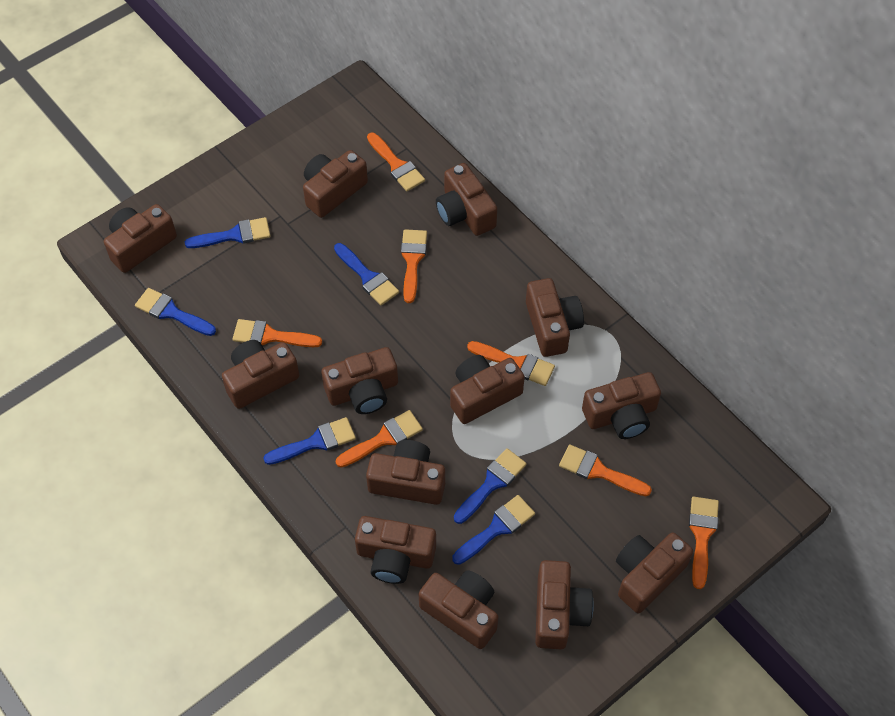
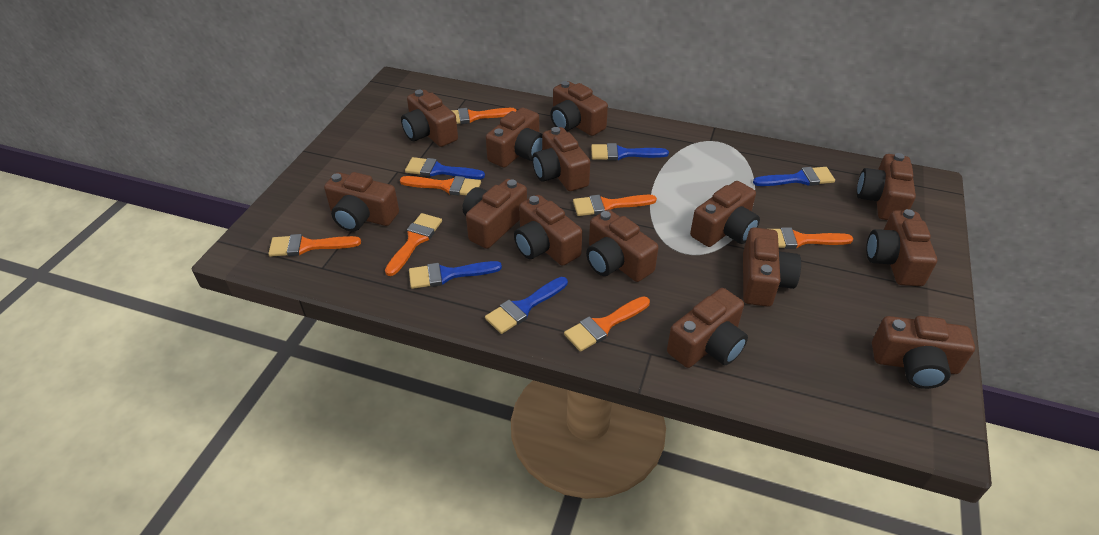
blue brush: 6 -> 5
brown camera: 13 -> 14

